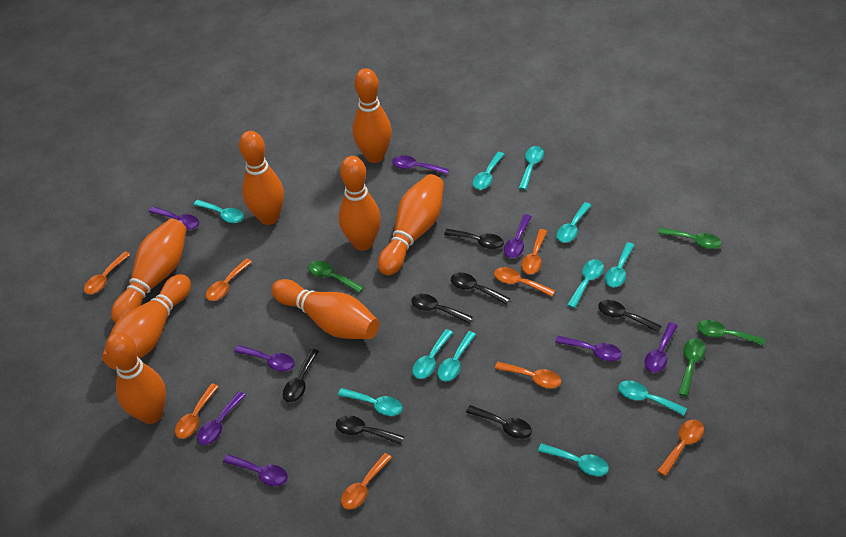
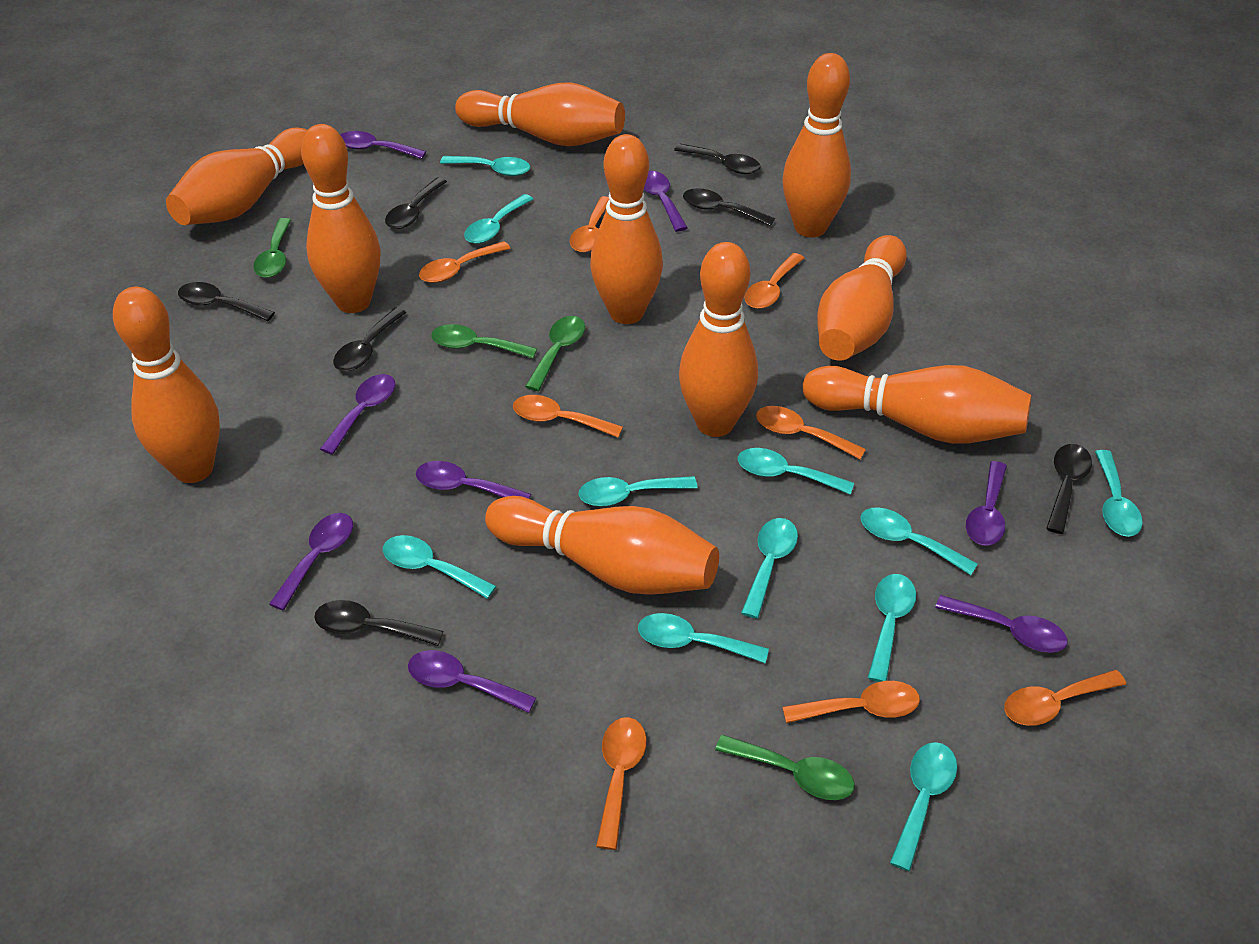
orange bowling pin: 8 -> 10

